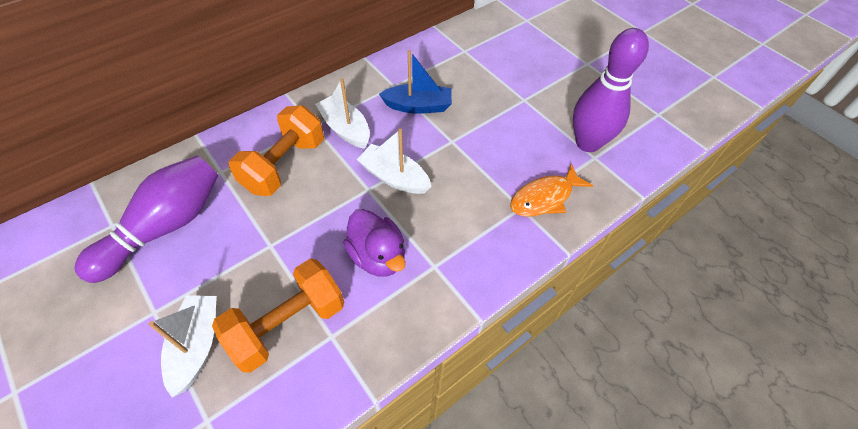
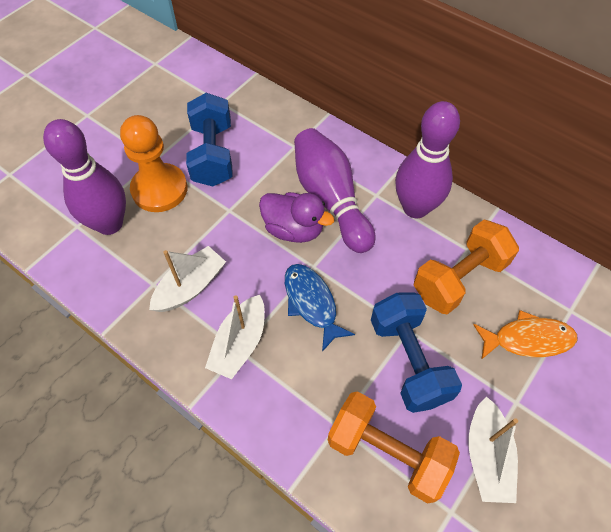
blue boat: 1 -> 0
blue dumbbell: 0 -> 2
blue fish: 0 -> 1
orange pawn: 0 -> 1
purple bowling pin: 2 -> 3

